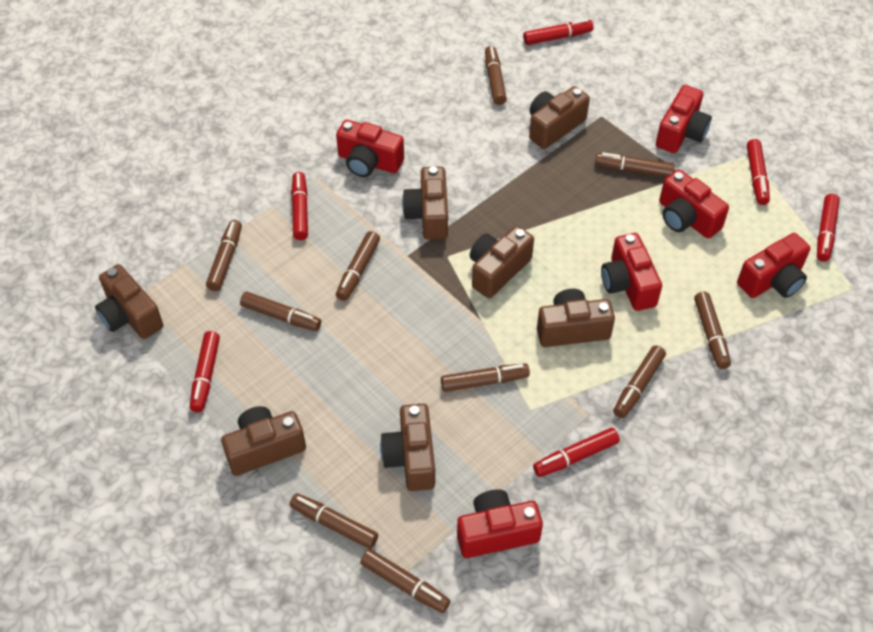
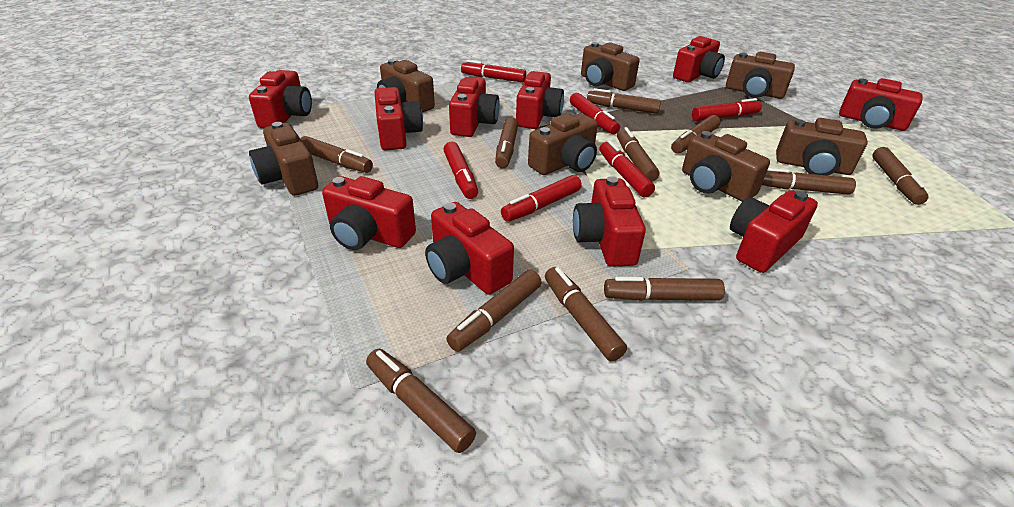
brown marker: 10 -> 11
red camera: 6 -> 10

